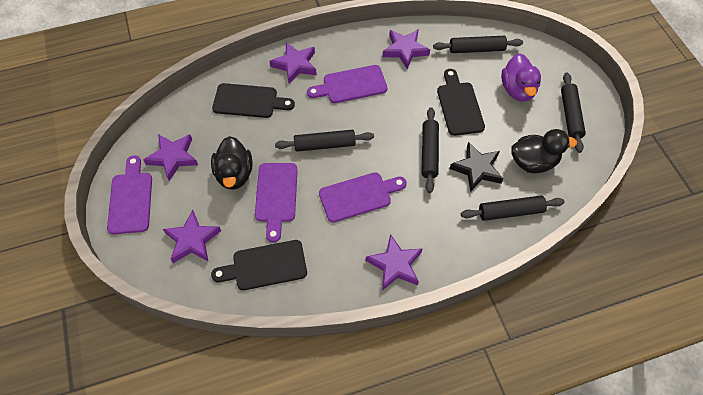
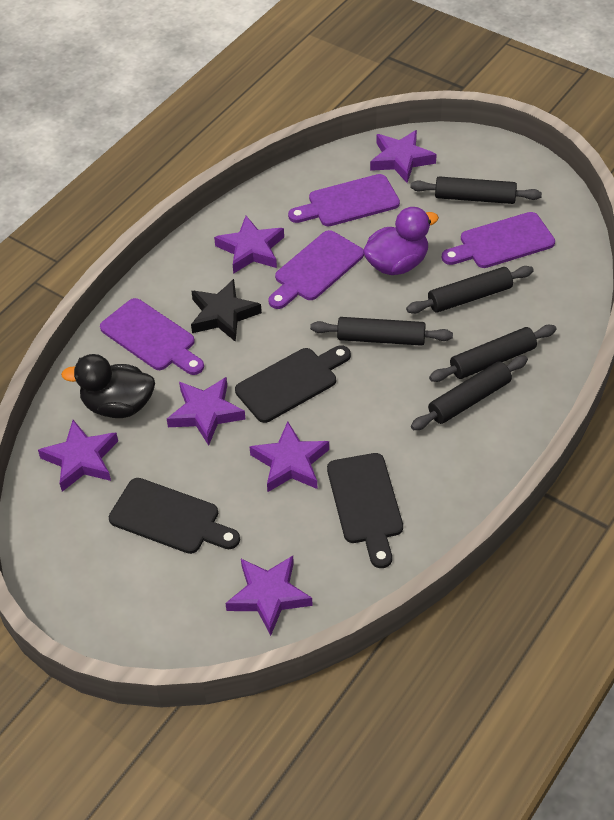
black duck: 2 -> 1
purple star: 5 -> 6

